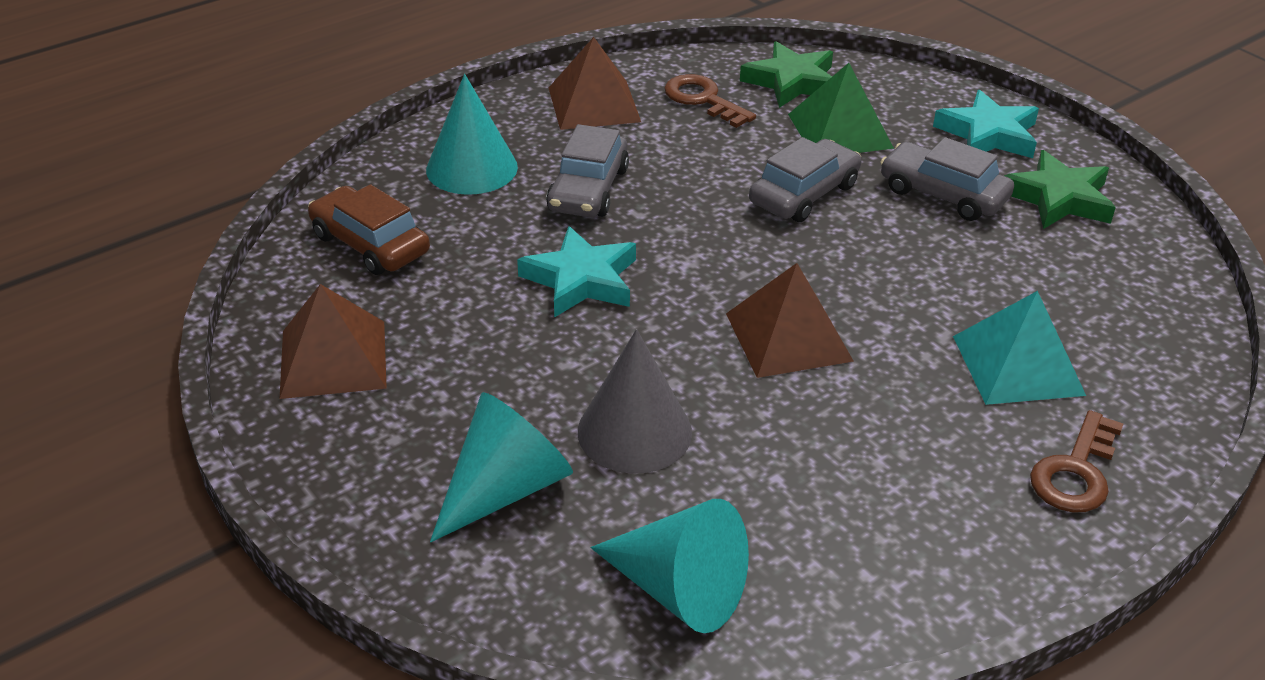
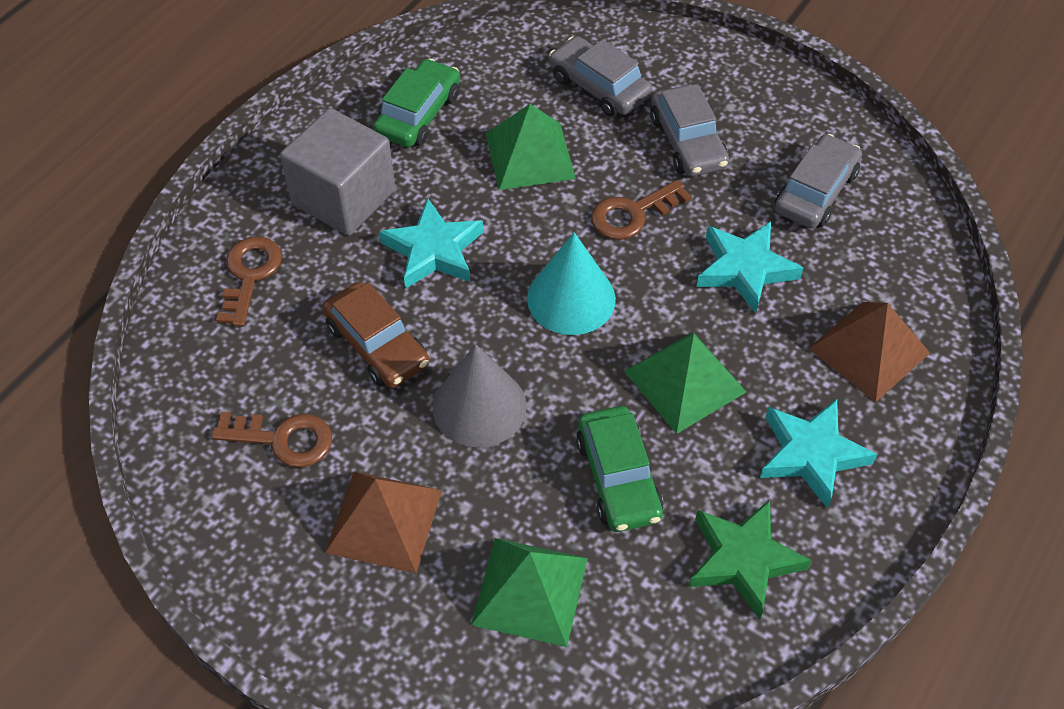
brown key: 2 -> 3
brown pyramid: 3 -> 2
green car: 0 -> 2
green pyramid: 1 -> 3
green star: 2 -> 1
grey cube: 0 -> 1
turquoise cone: 3 -> 1
turquoise pyramid: 1 -> 0
turquoise star: 2 -> 3

